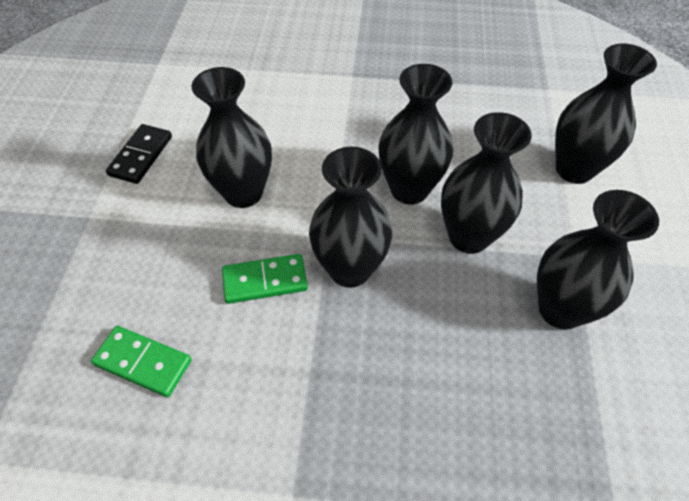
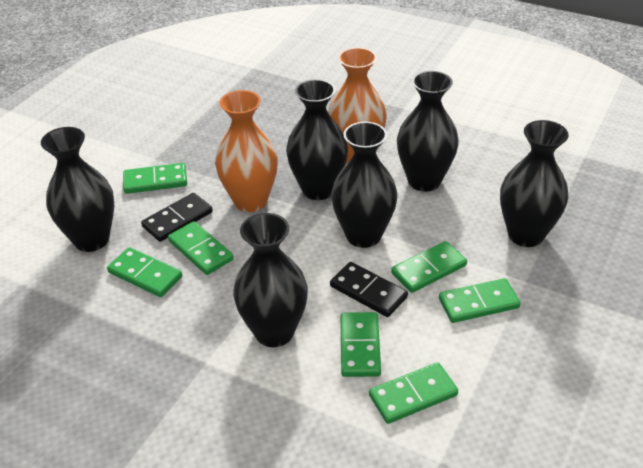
black domino: 1 -> 2
green domino: 2 -> 7
orange vase: 0 -> 2

